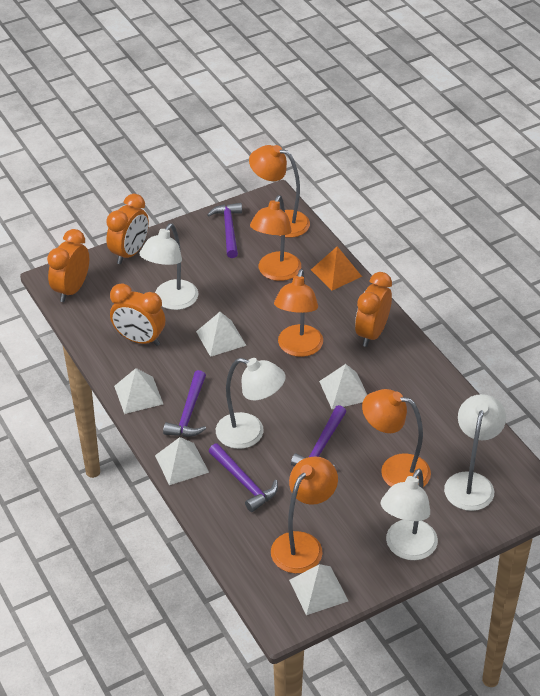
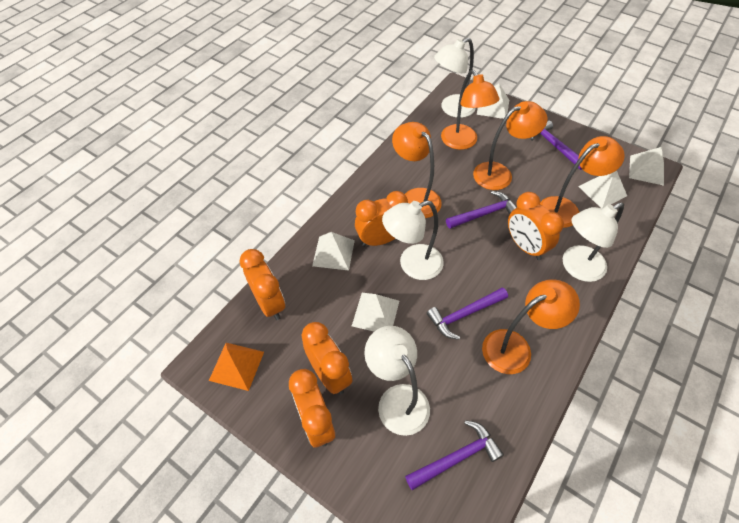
orange clock: 4 -> 5

